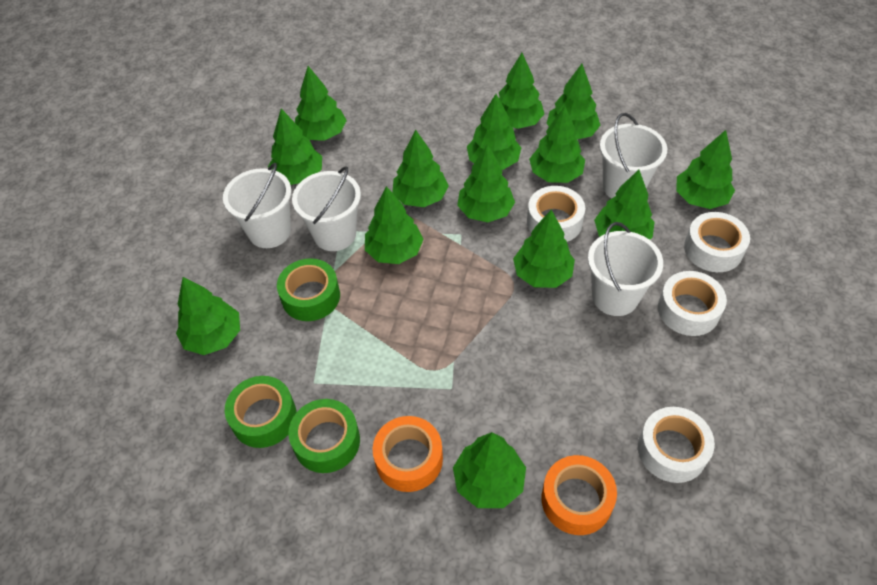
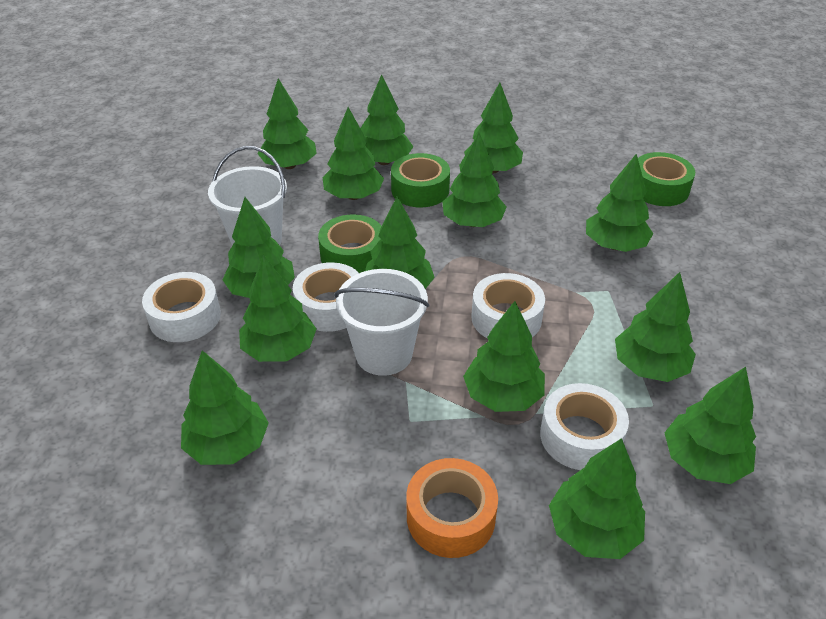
orange tape: 2 -> 1
white bucket: 4 -> 2

